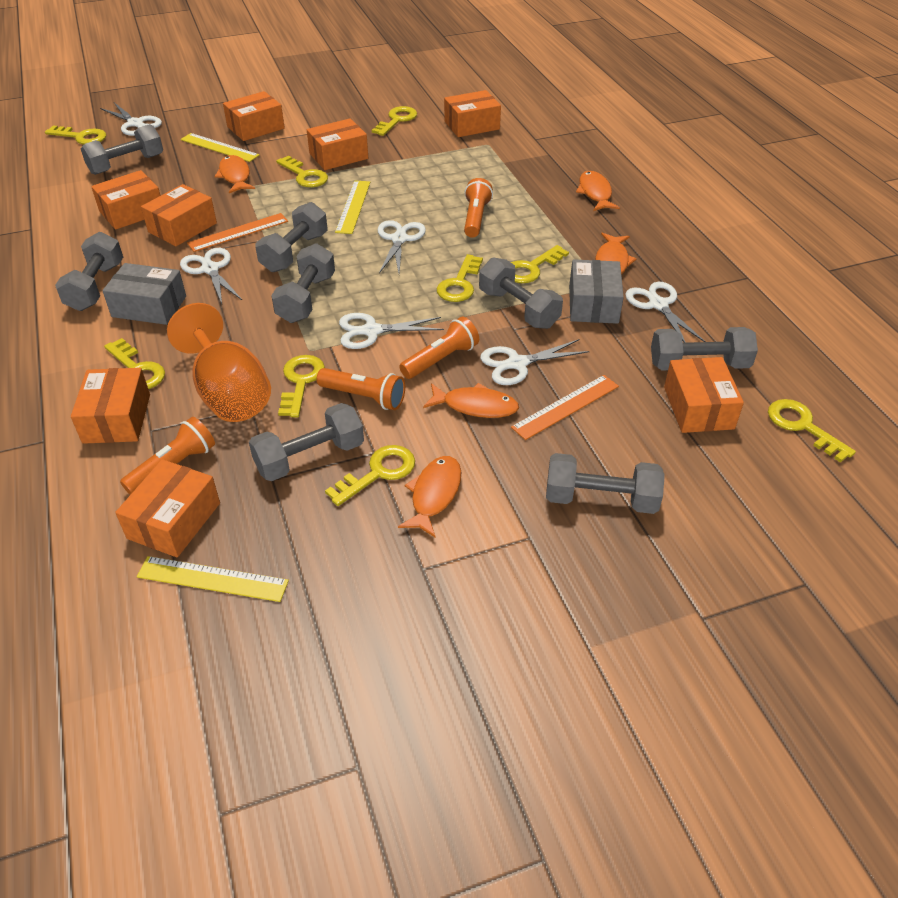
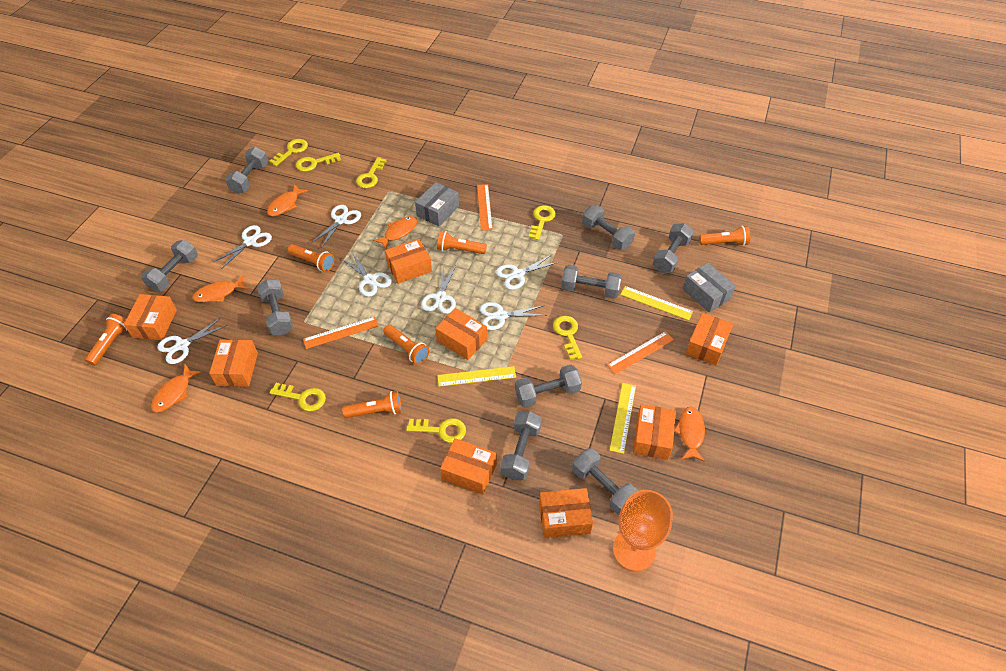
grey dumbbell: 8 -> 9
orange flashlight: 4 -> 6
orange ruler: 2 -> 3
white scissors: 6 -> 7
yellow key: 9 -> 7

